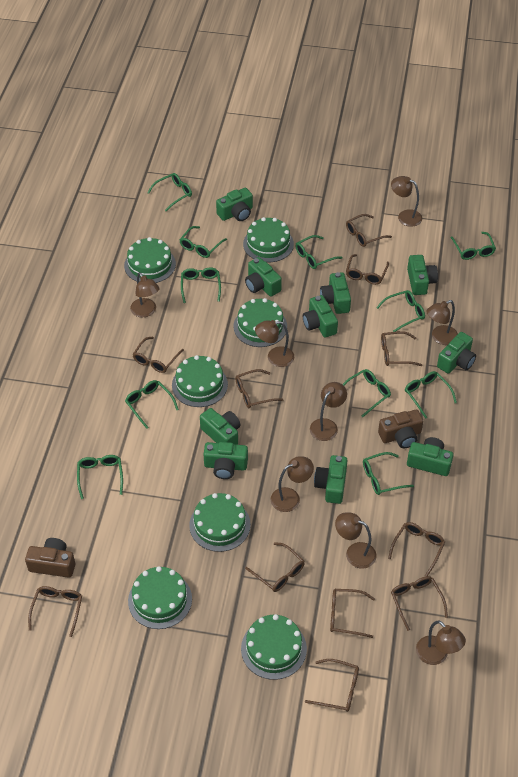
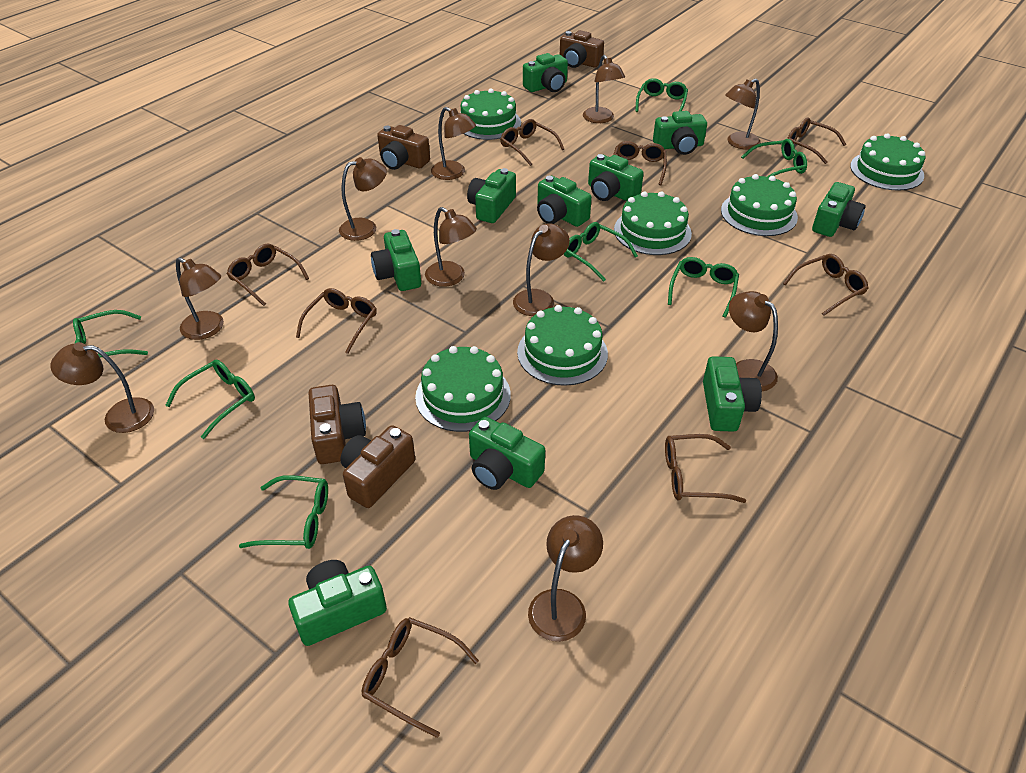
brown camera: 2 -> 4
brown glasses: 11 -> 8
brown lamp: 8 -> 10
green cake: 7 -> 6
green glasses: 11 -> 7

